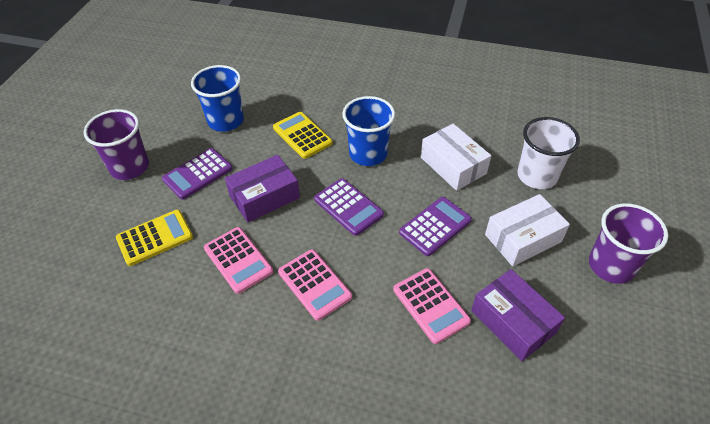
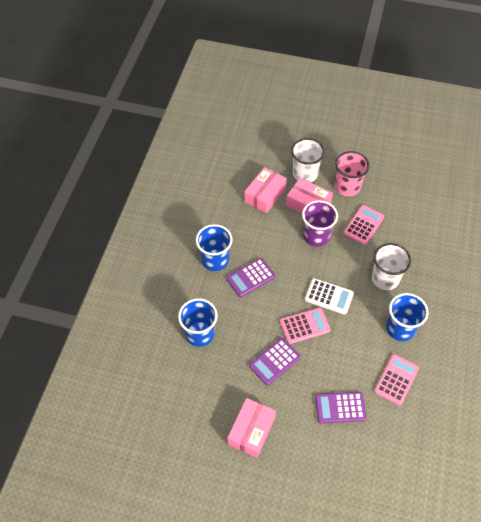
blue cup: 2 -> 3
pink box: 0 -> 3
pink cup: 0 -> 1
purple box: 2 -> 0
purple cup: 2 -> 1
white box: 2 -> 0
white calculator: 0 -> 1
white cup: 1 -> 2
yellow calculator: 2 -> 0

